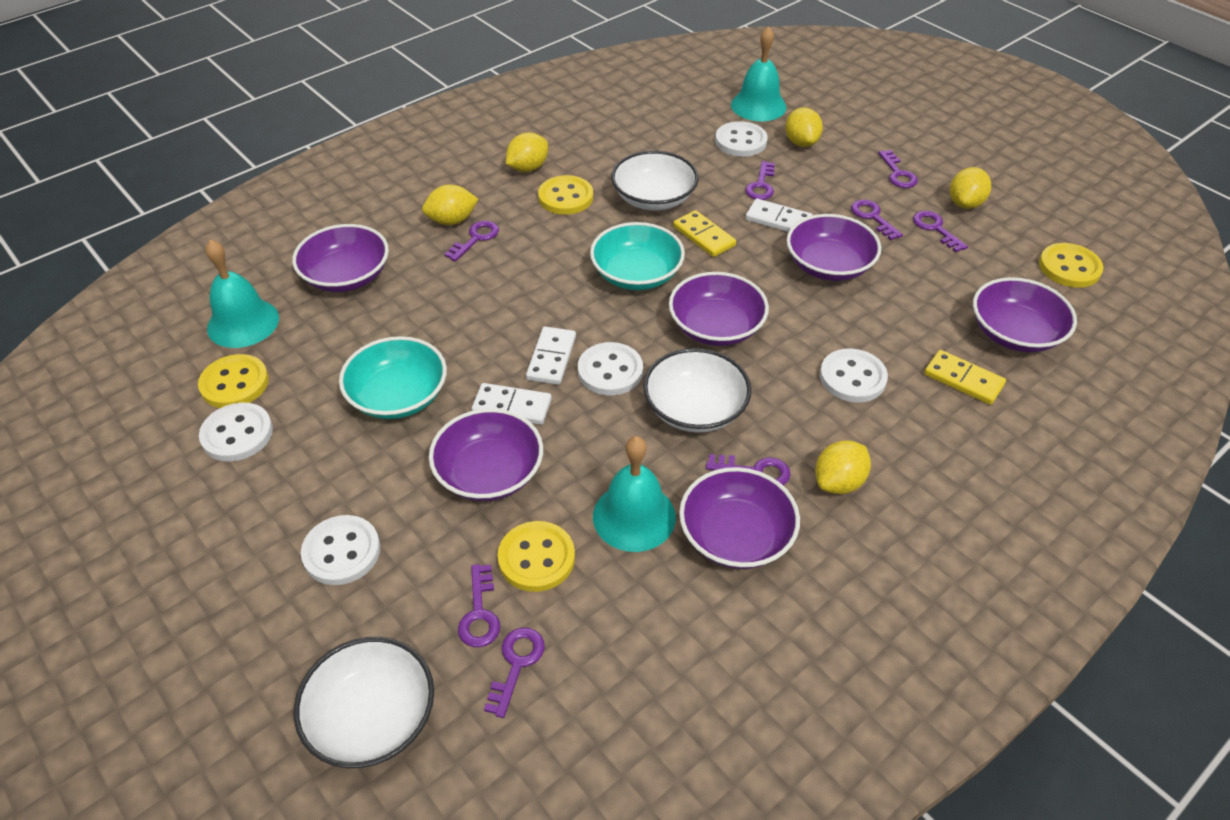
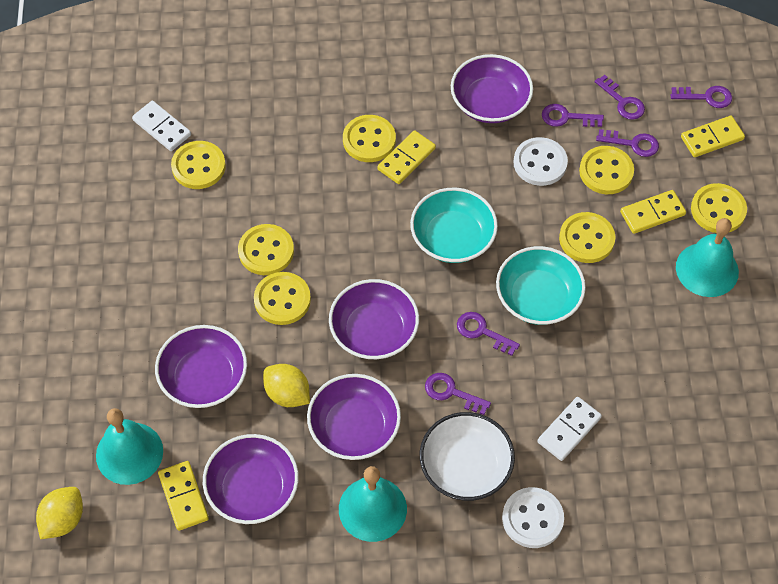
purple bowl: 6 -> 5
purple key: 8 -> 6
white bowl: 3 -> 1
white button: 5 -> 2
white domino: 3 -> 2
yellow button: 4 -> 7
yellow domino: 2 -> 4
yellow lemon: 5 -> 2

